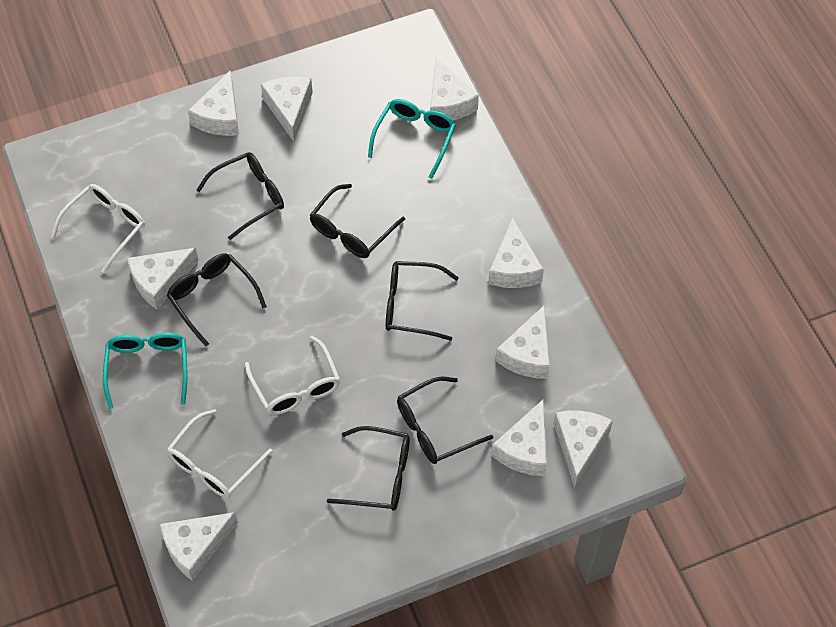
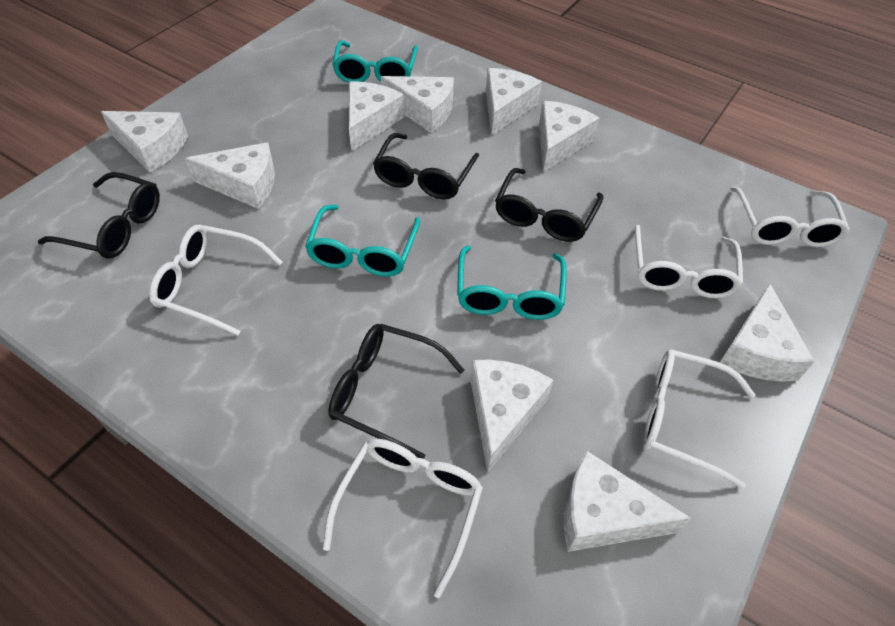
black glasses: 6 -> 4
turquoise glasses: 2 -> 3
white glasses: 3 -> 5

